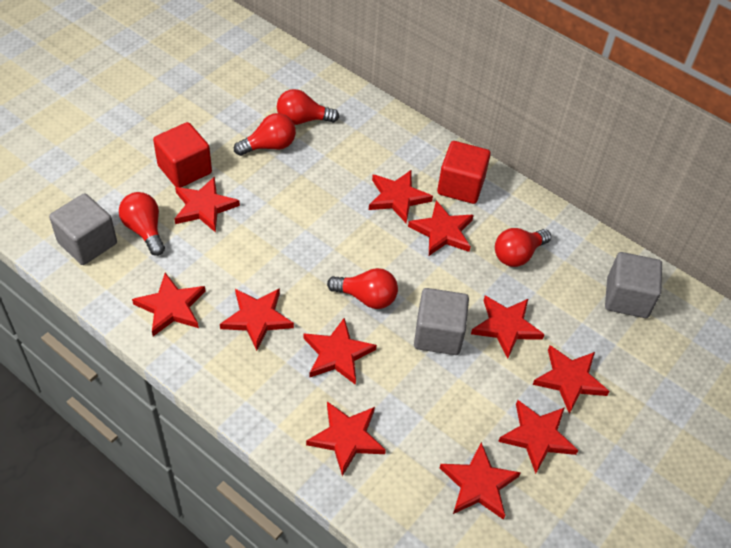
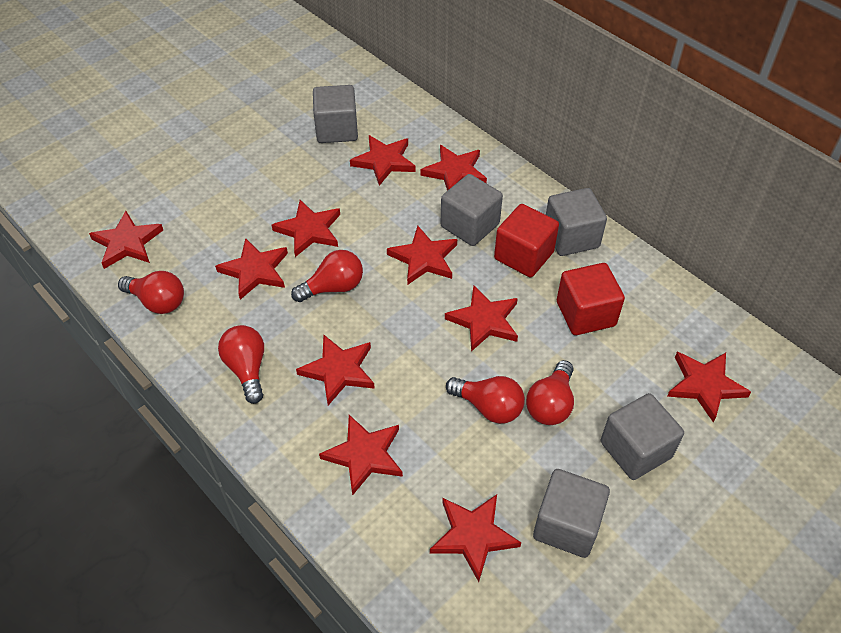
grey cube: 3 -> 5

